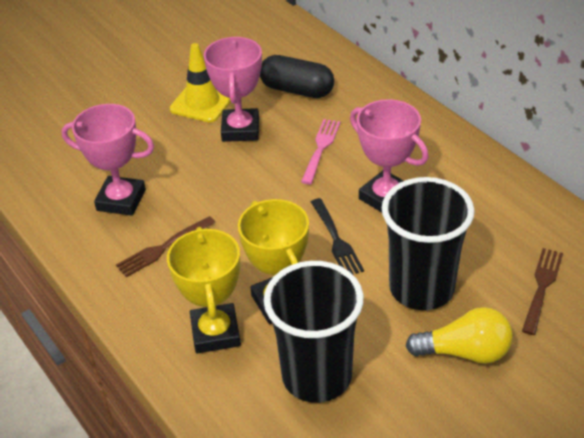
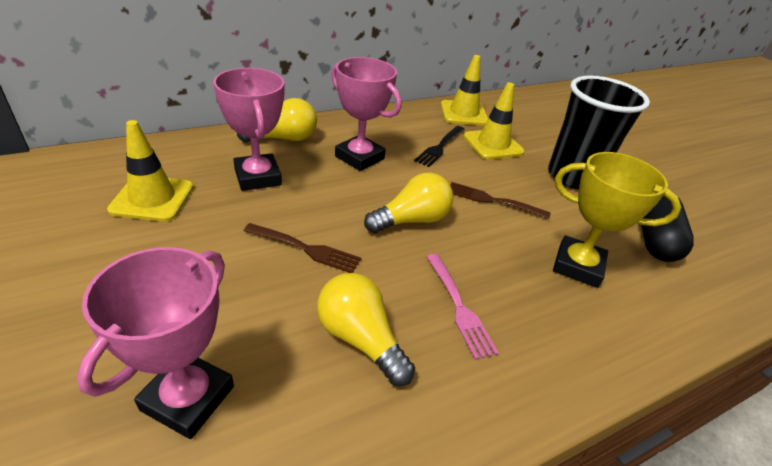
black cup: 2 -> 1
yellow light bulb: 1 -> 3
yellow traffic cone: 1 -> 3
yellow trophy: 2 -> 1

